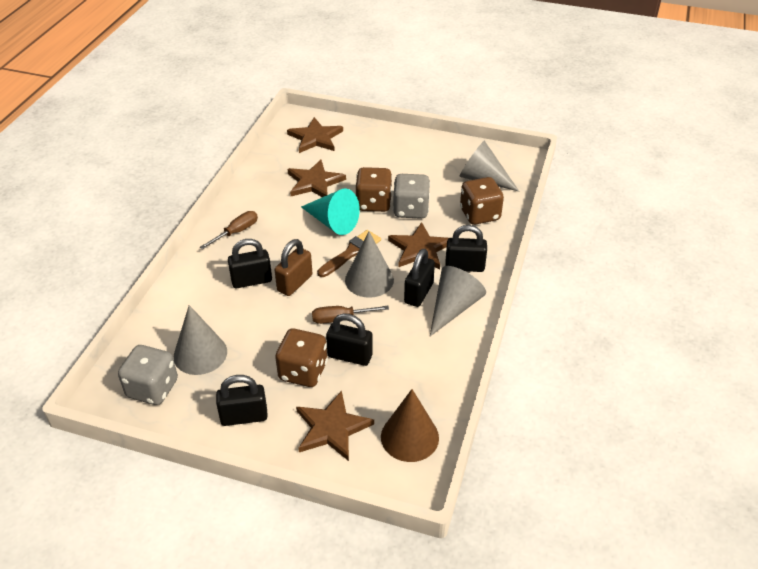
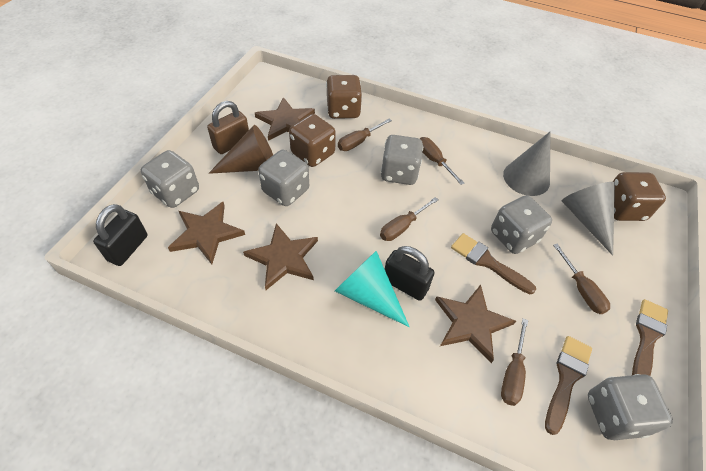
black padlock: 5 -> 2
brown brush: 1 -> 3
brown screwdriver: 2 -> 5
grey cone: 4 -> 2
grey dice: 2 -> 5

